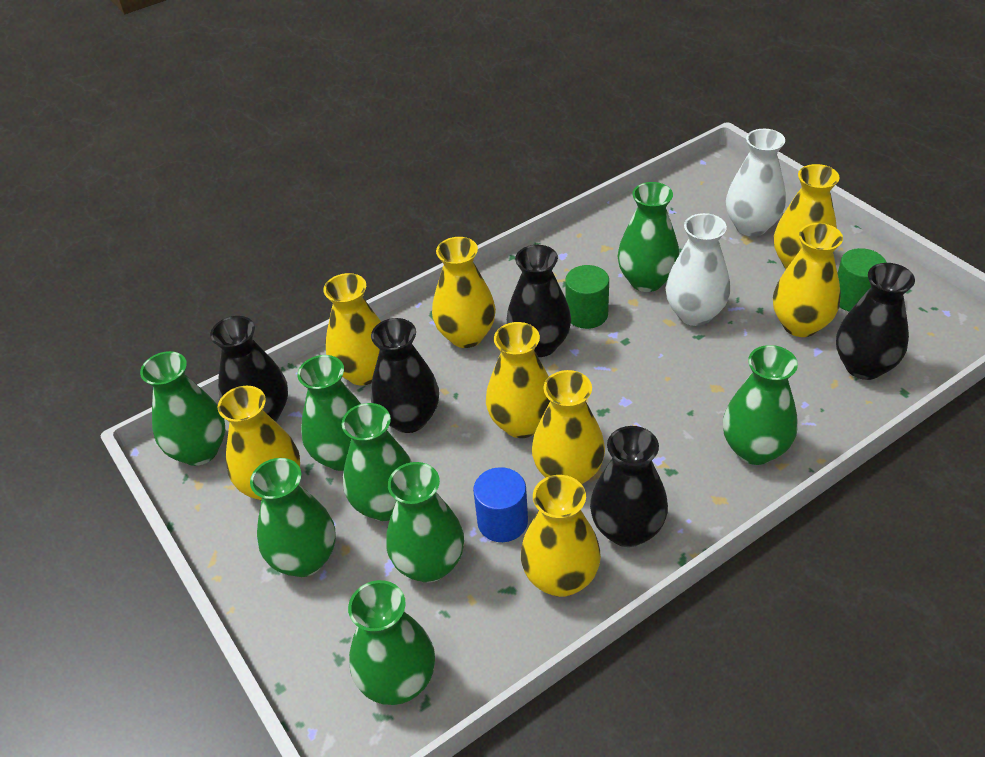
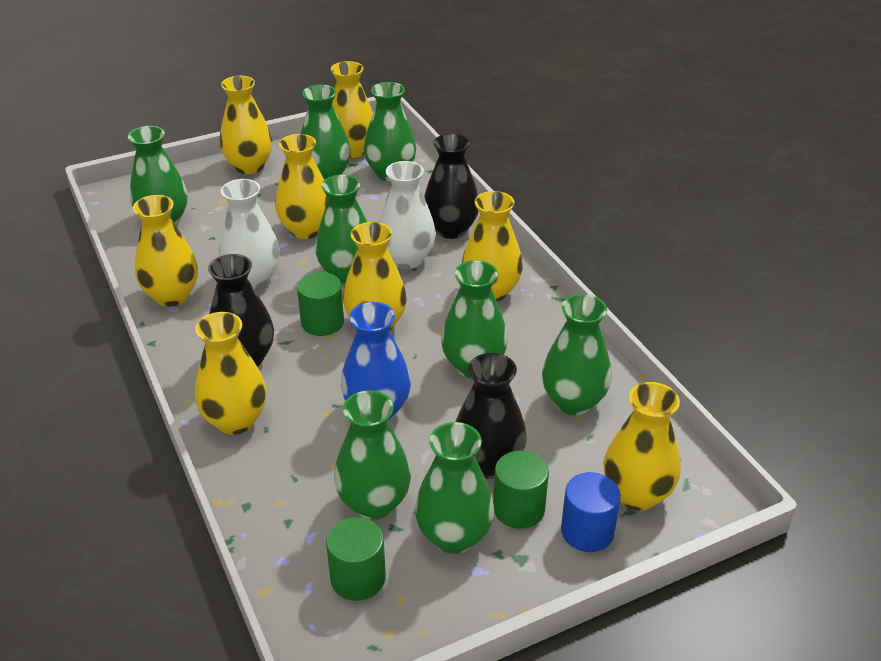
black vase: 5 -> 3
blue vase: 0 -> 1
green cylinder: 2 -> 3

